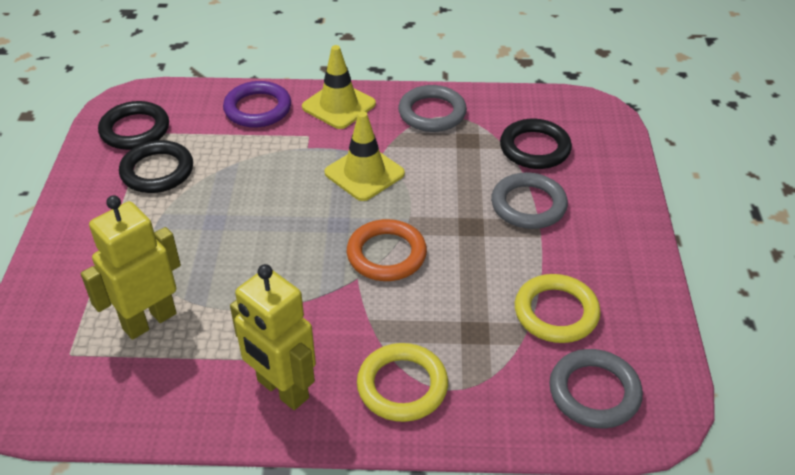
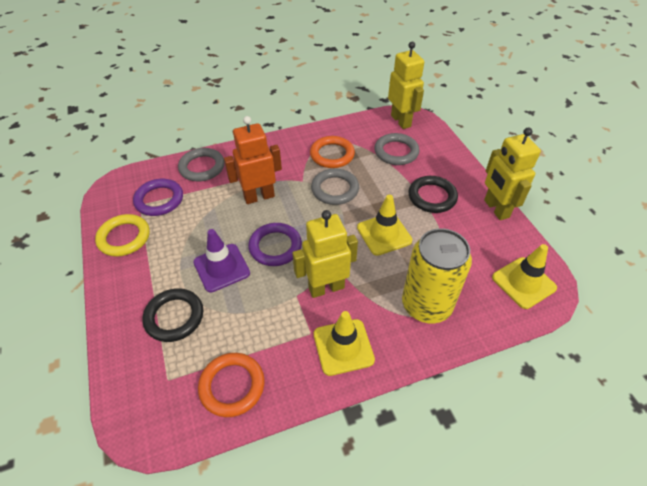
black ring: 3 -> 2
orange ring: 1 -> 2
orange robot: 0 -> 1
purple ring: 1 -> 2
purple traffic cone: 0 -> 1
yellow can: 0 -> 1
yellow ring: 2 -> 1
yellow robot: 2 -> 3
yellow traffic cone: 2 -> 3

